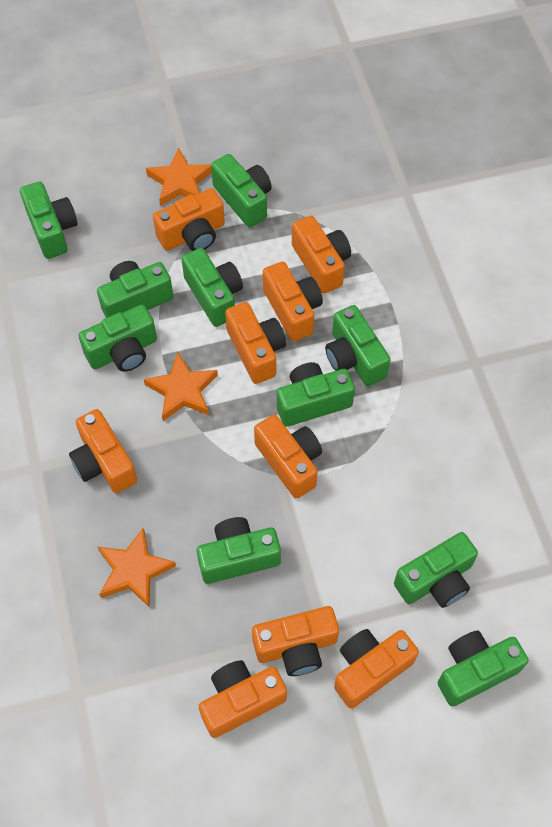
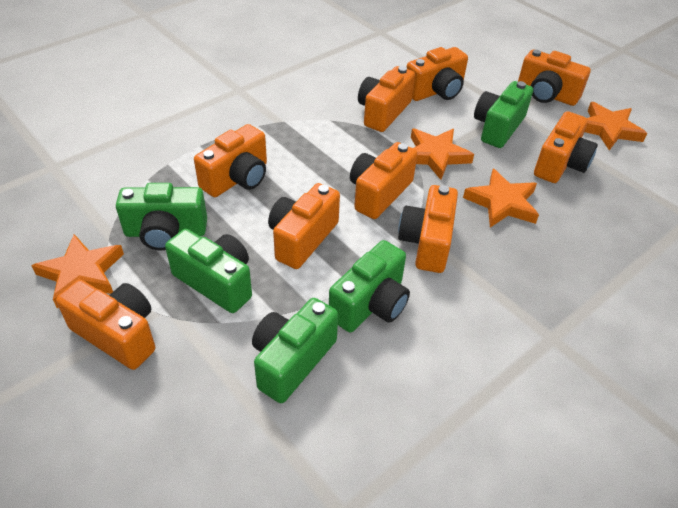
green camera: 10 -> 5
orange star: 3 -> 4

